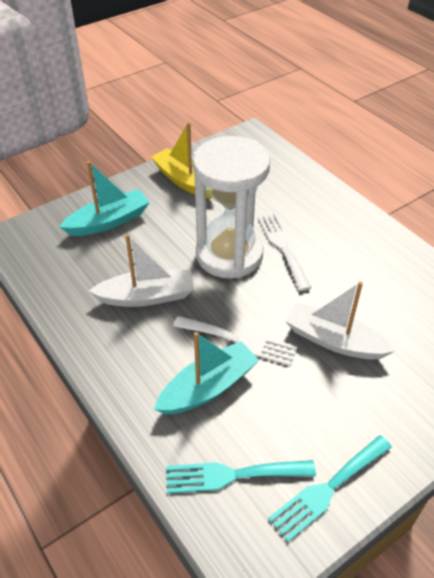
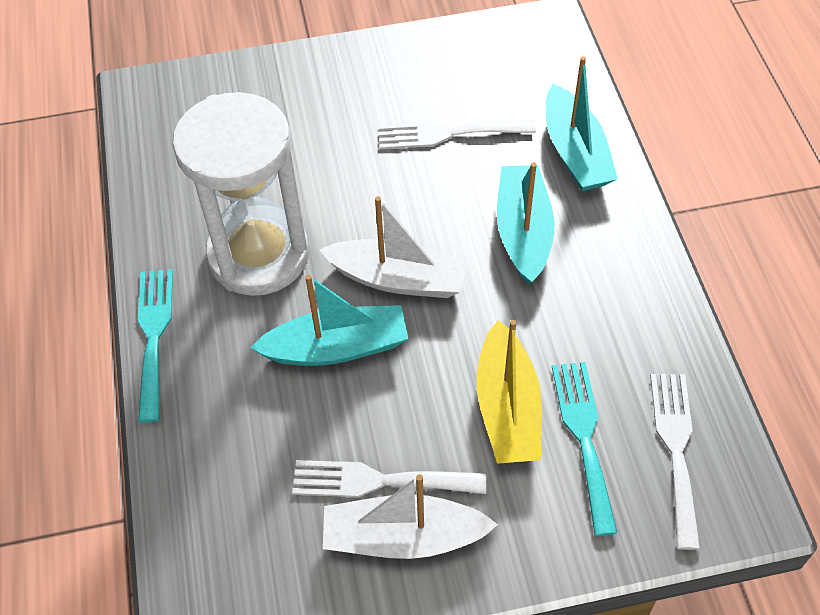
turquoise boat: 2 -> 3
white fork: 2 -> 3

